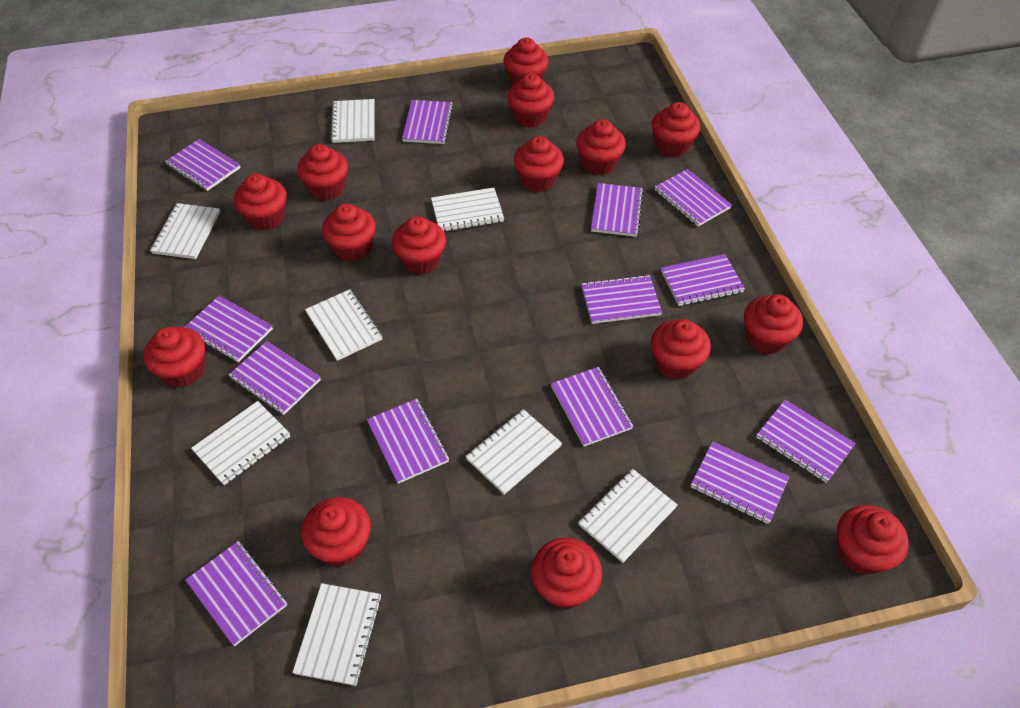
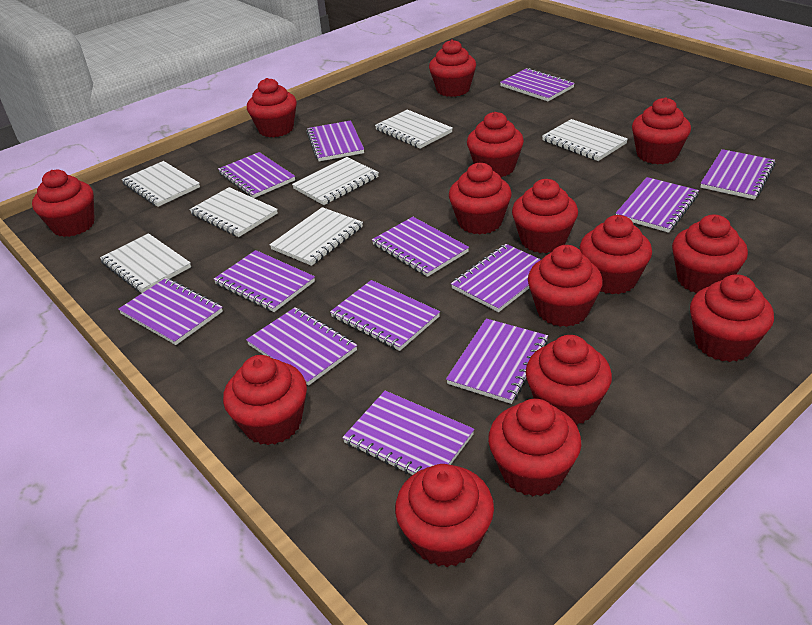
white notebook: 8 -> 7

